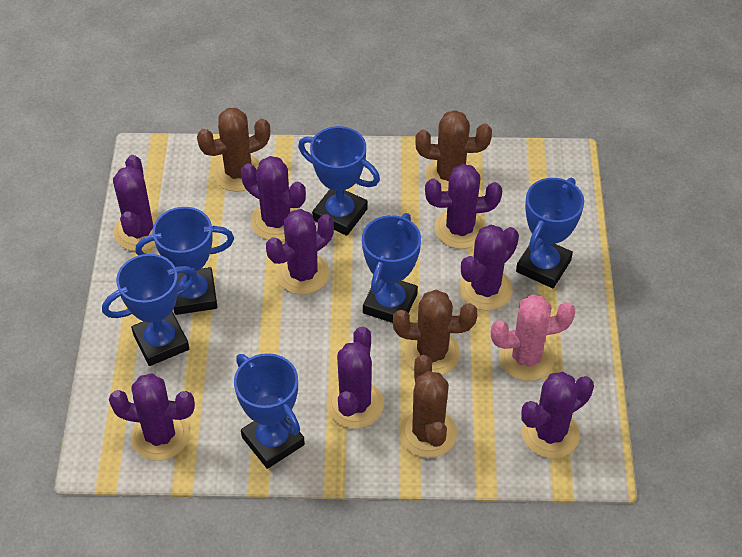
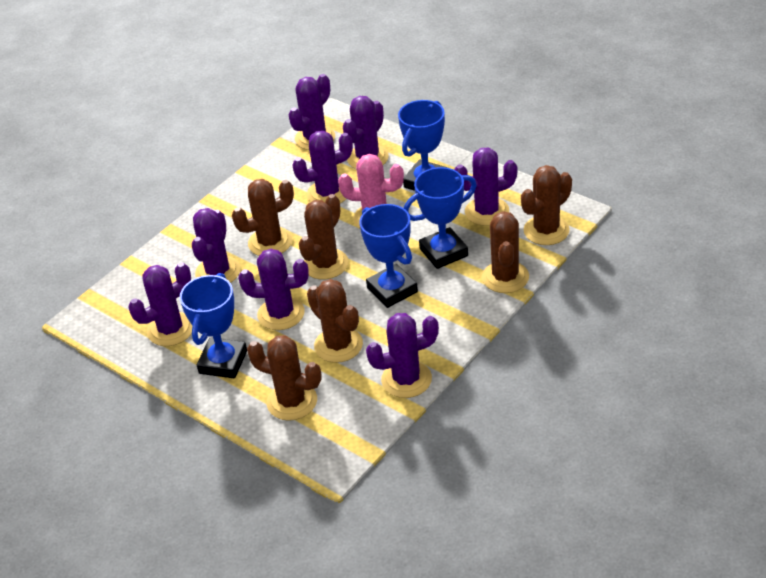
blue trophy: 6 -> 4
brown cactus: 4 -> 6

